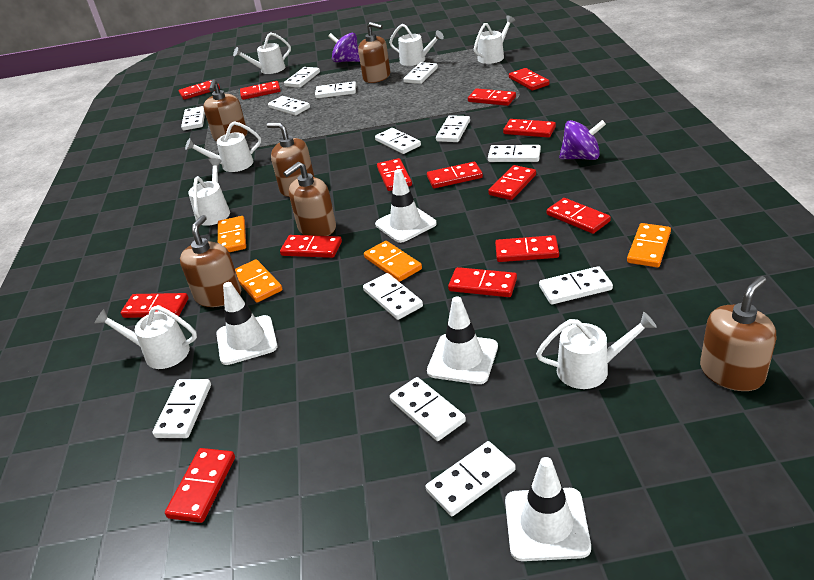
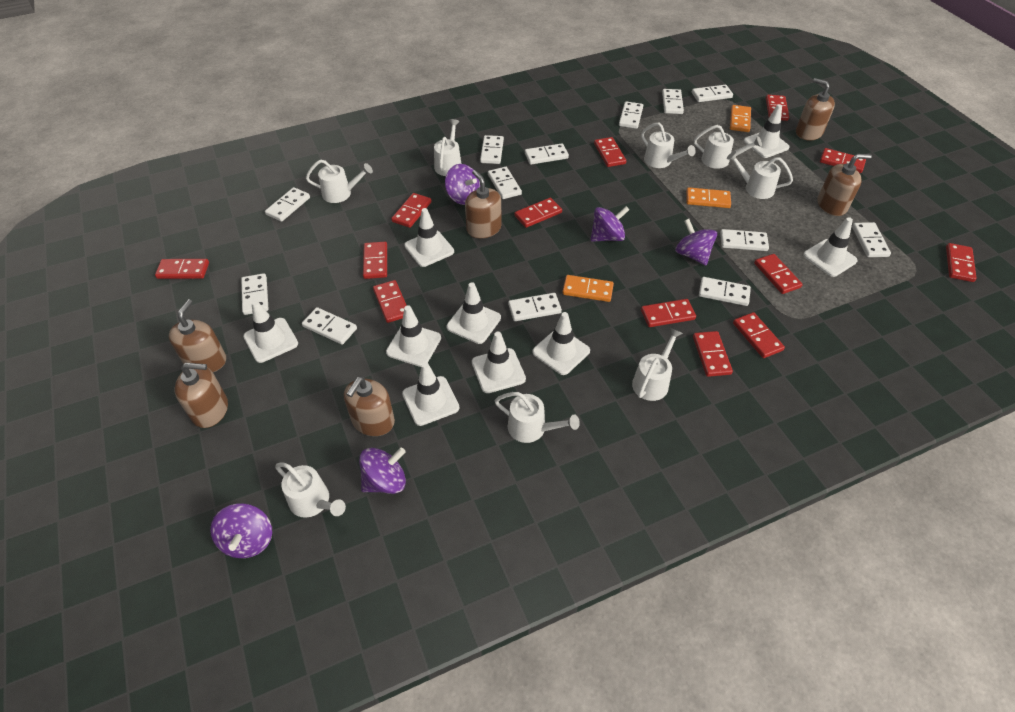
orange domino: 4 -> 3
purple spinning top: 2 -> 5
red domino: 14 -> 13
white traffic cone: 4 -> 9
white watering can: 7 -> 8

